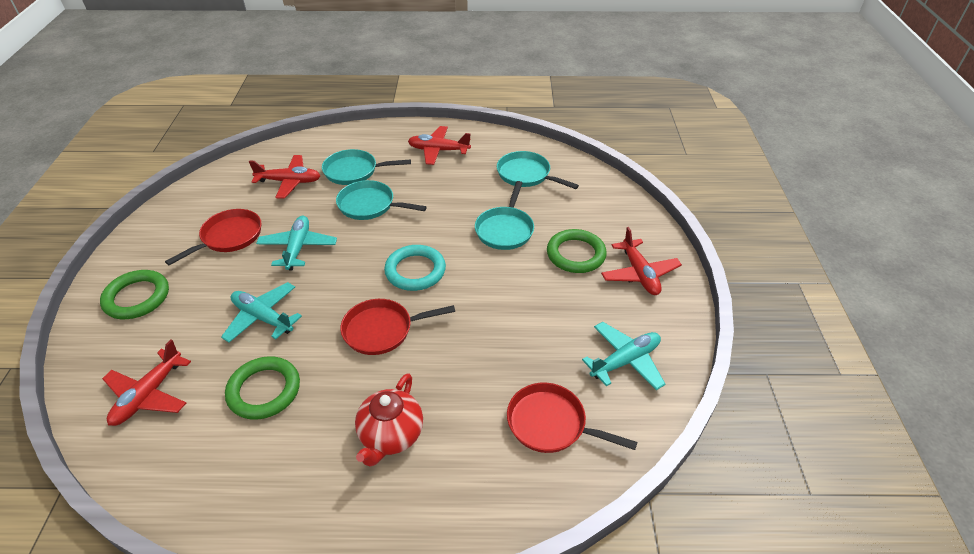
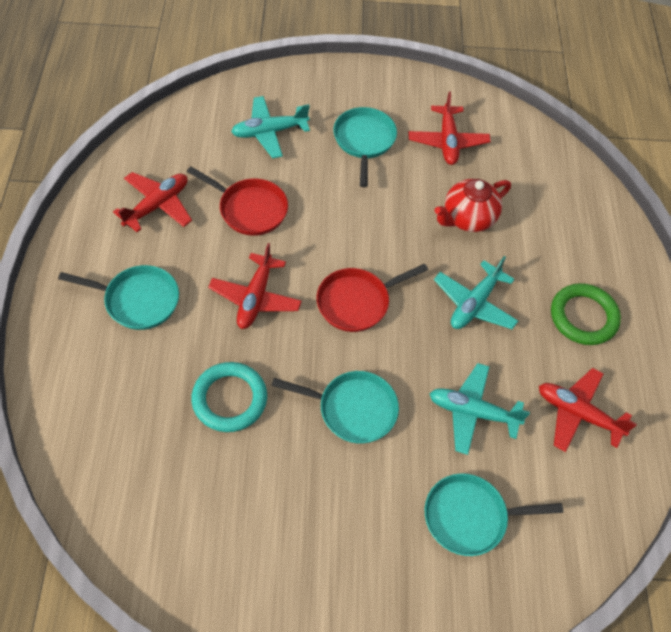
green ring: 3 -> 1
red pan: 3 -> 2

